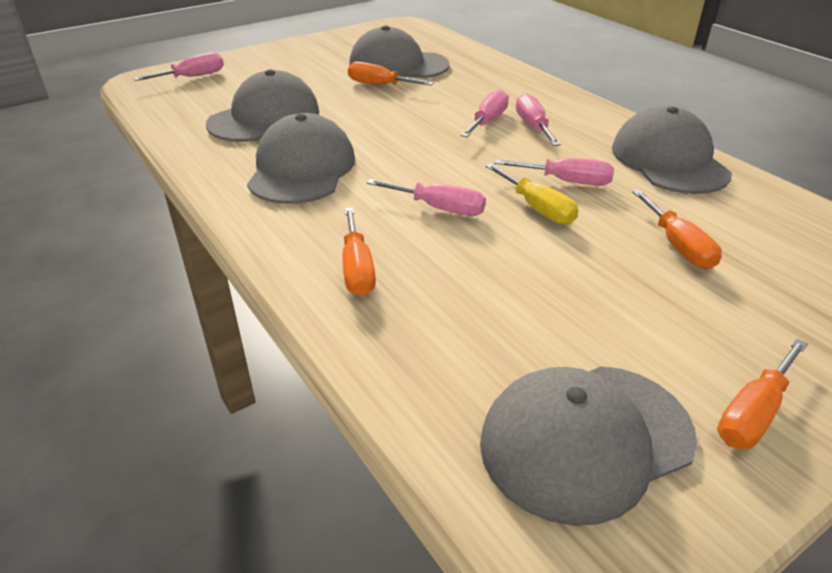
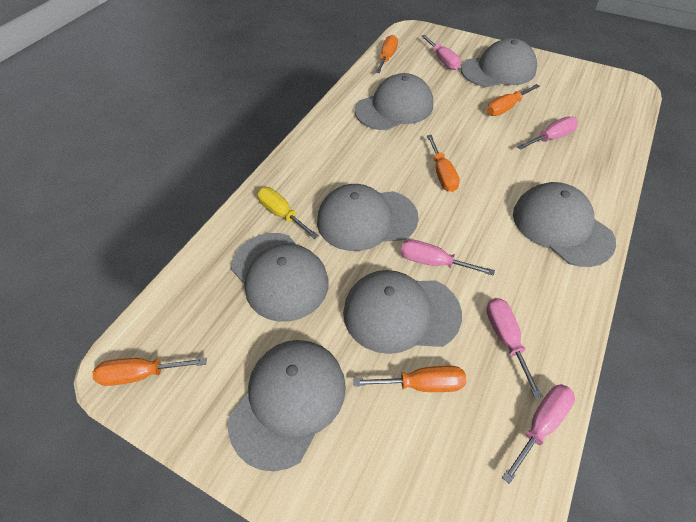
grey cap: 5 -> 7
orange screwdriver: 4 -> 5

